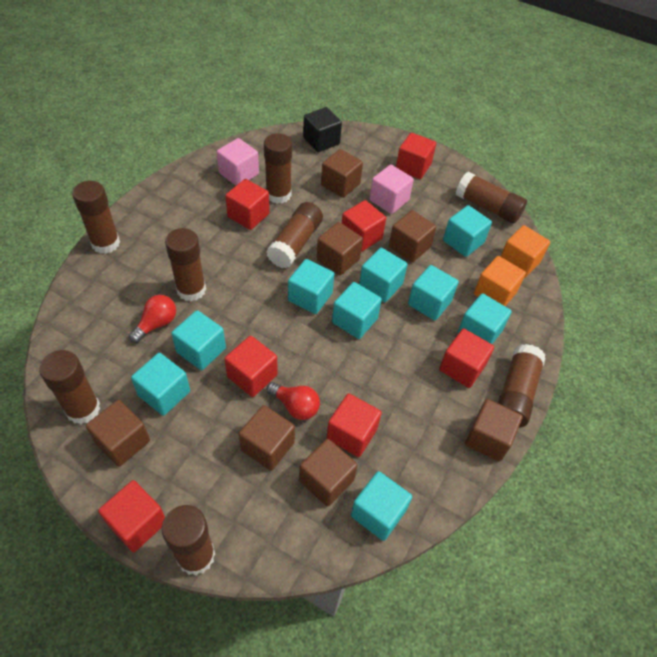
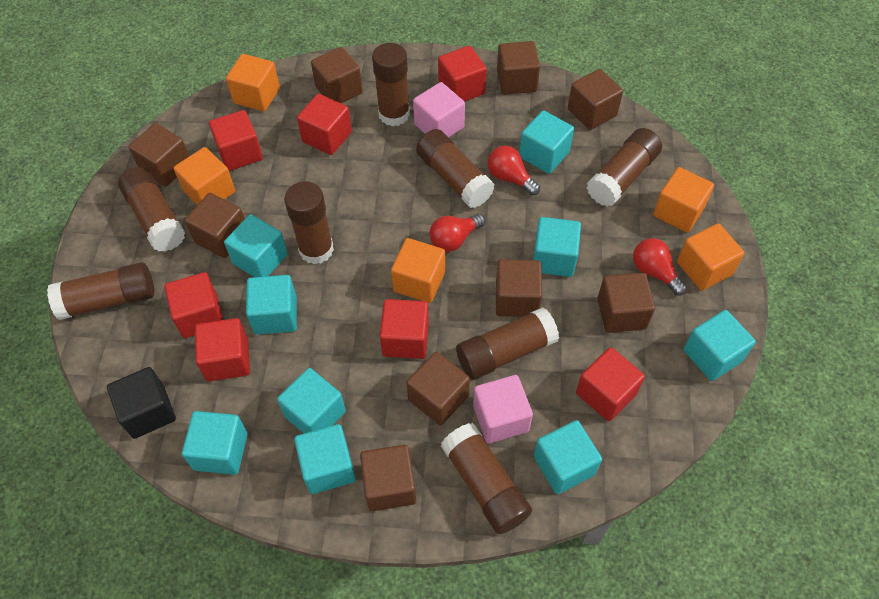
brown cube: 7 -> 9
orange cube: 2 -> 5
red light bulb: 2 -> 3

